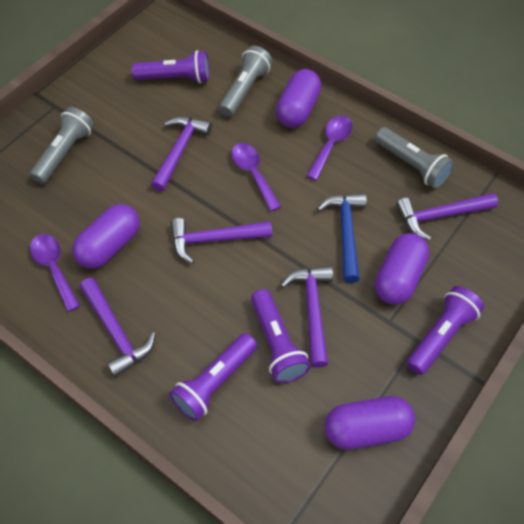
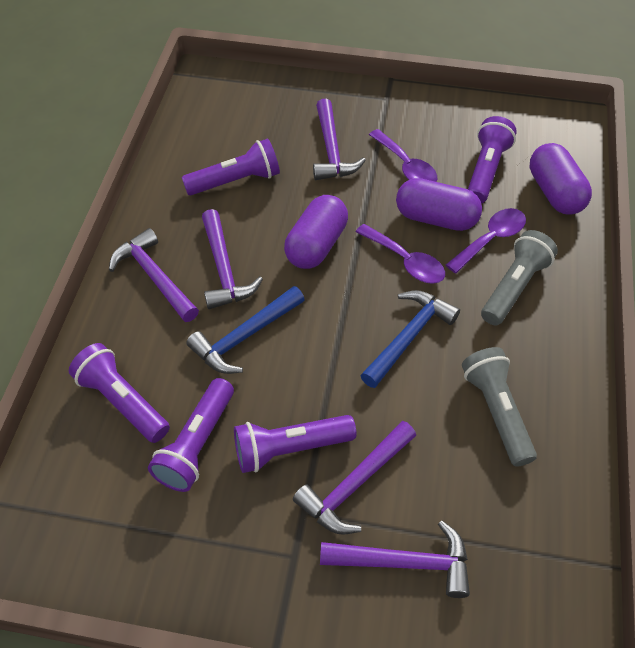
blue hammer: 1 -> 2
grey flashlight: 3 -> 2
purple capsule: 4 -> 3
purple flashlight: 4 -> 5

